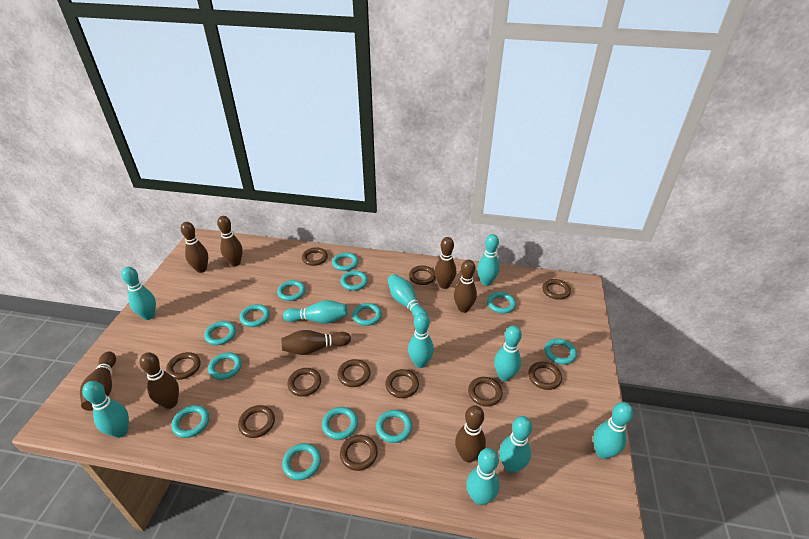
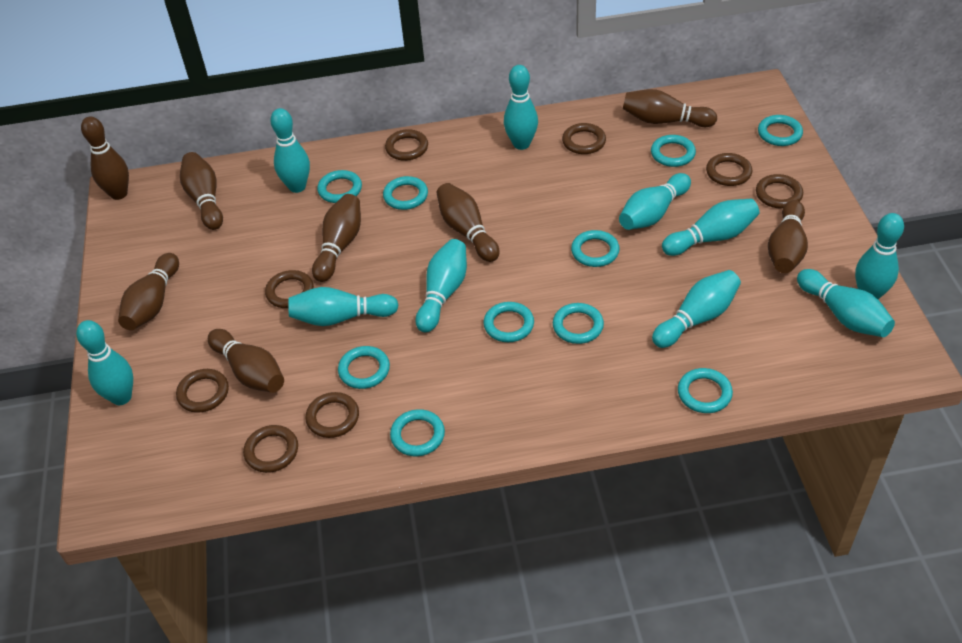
brown ring: 11 -> 8
turquoise ring: 13 -> 10

